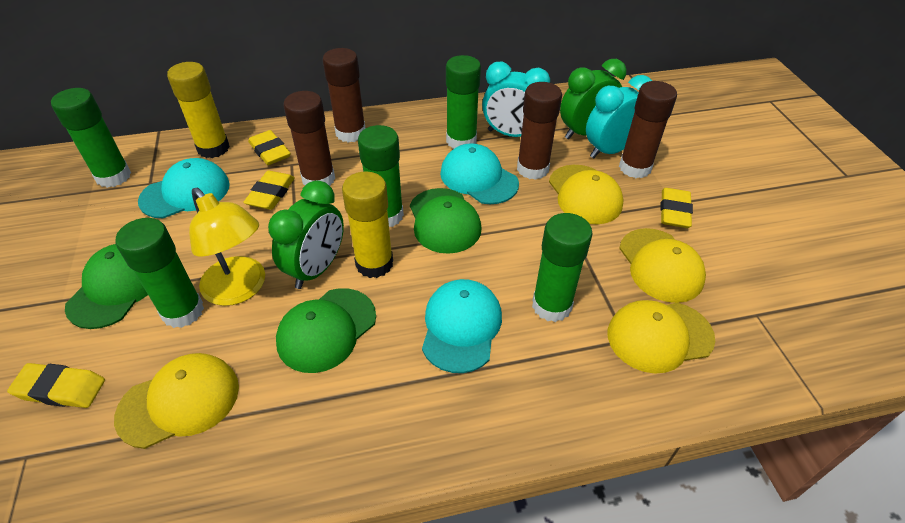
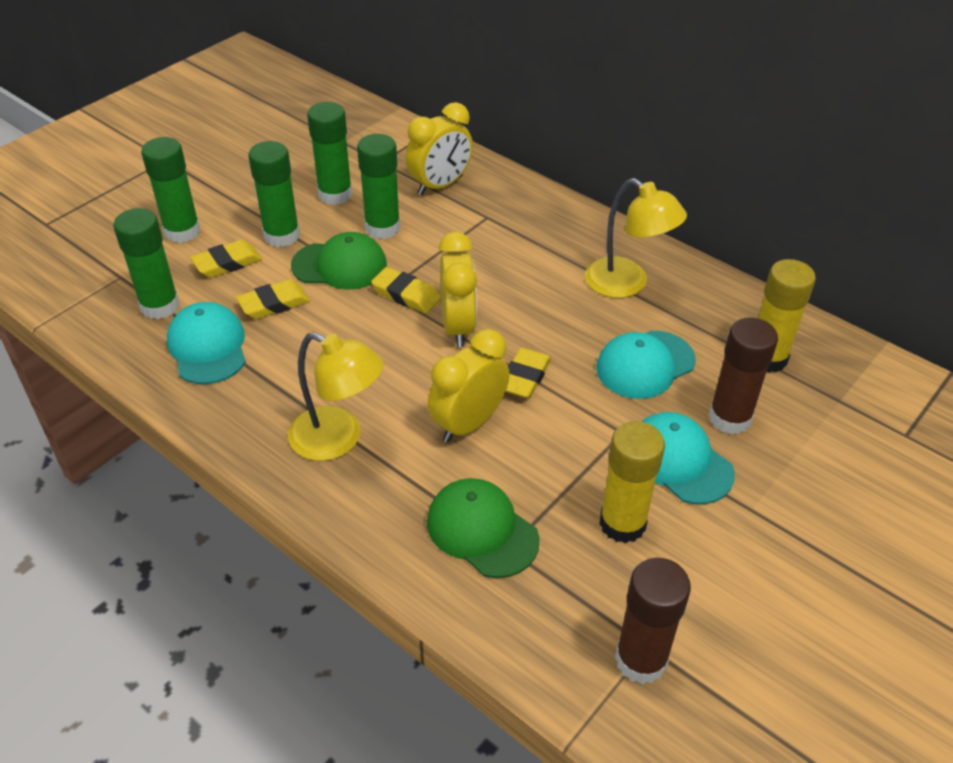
brown glue stick: 4 -> 2
green cap: 3 -> 2
green clock: 2 -> 0
turquoise clock: 2 -> 0
yellow cap: 4 -> 0
yellow clock: 0 -> 3
yellow lamp: 1 -> 2

